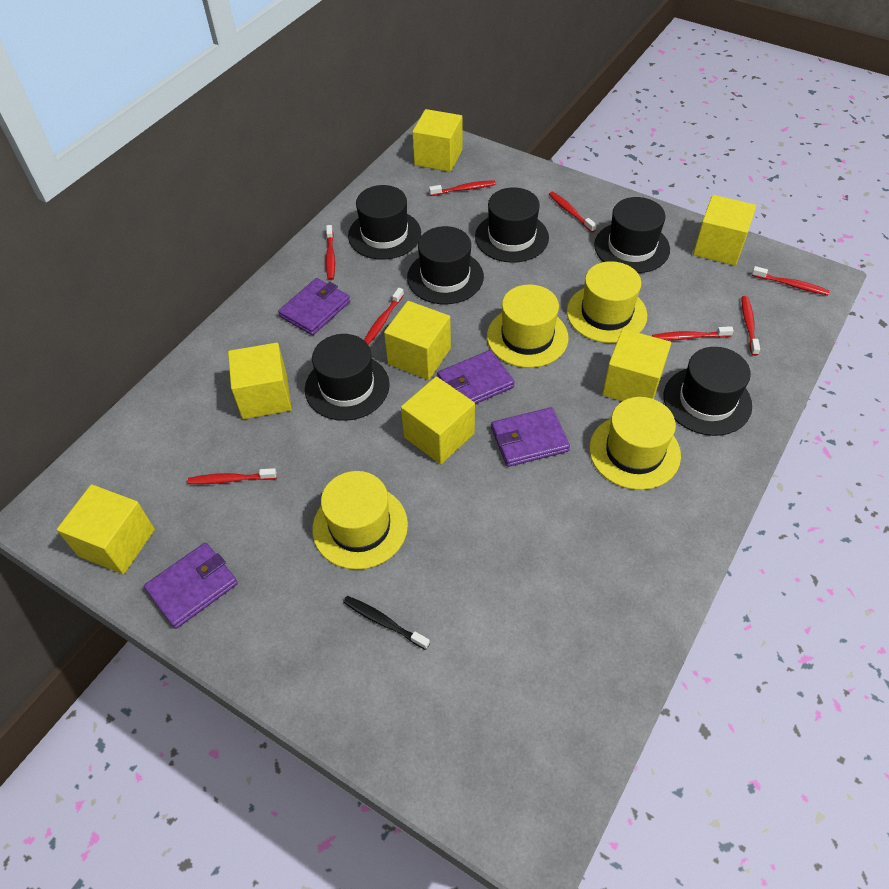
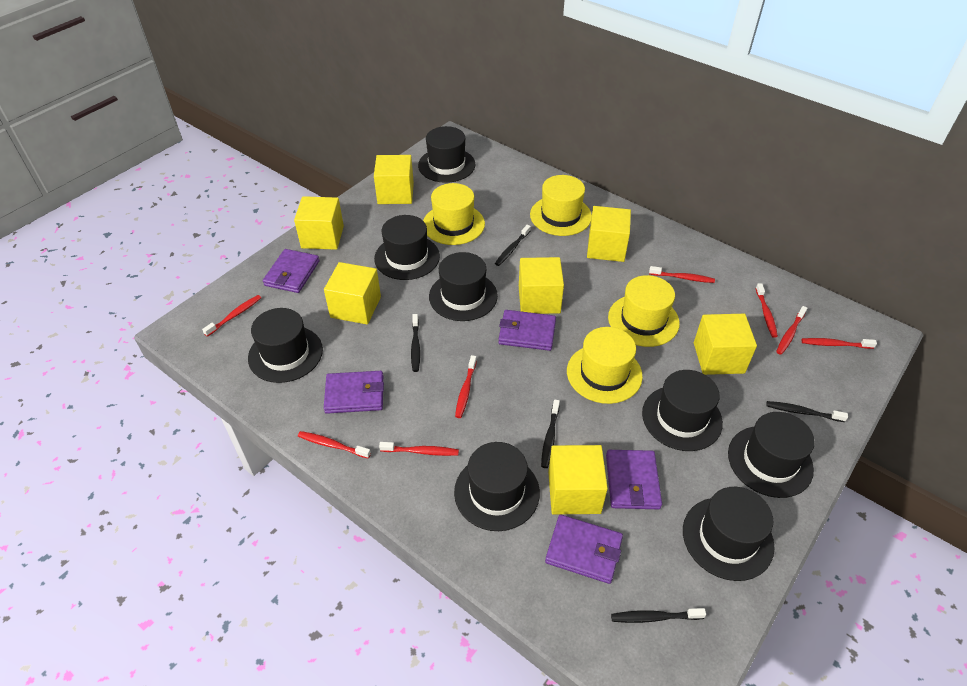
black hat: 6 -> 8
black toothbrush: 1 -> 5
purple wallet: 4 -> 5

